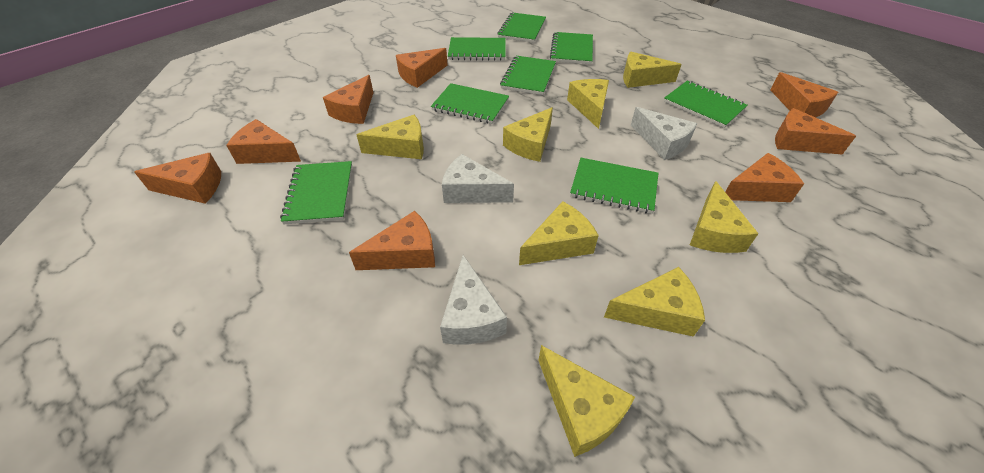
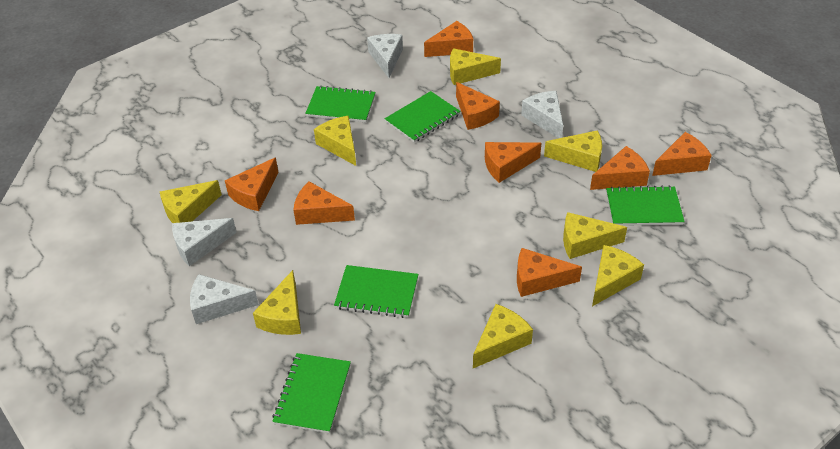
green notebook: 8 -> 5
white cheese: 3 -> 4

